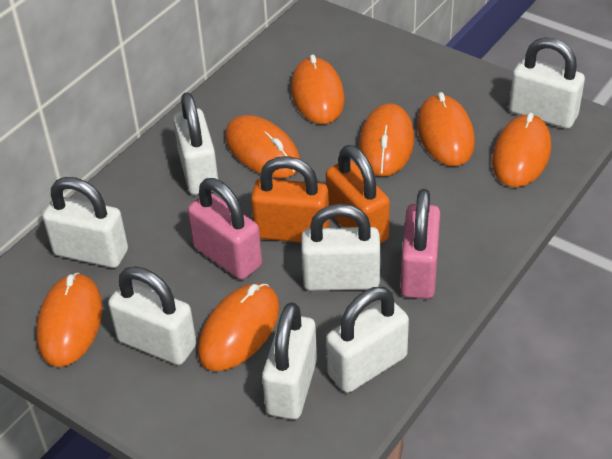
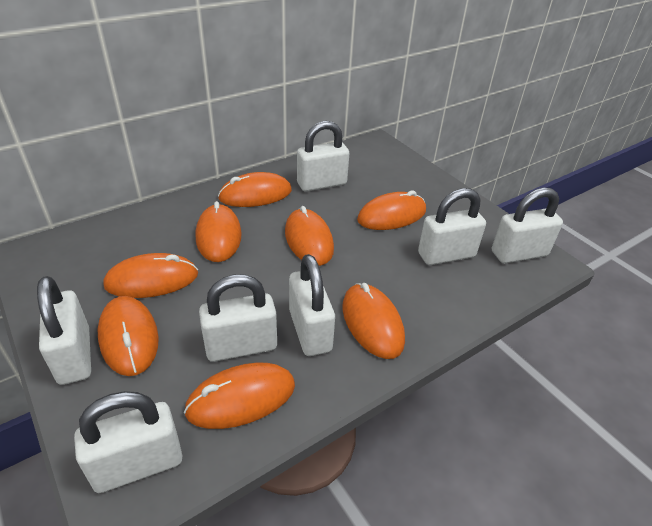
orange mouse: 7 -> 8
orange padlock: 2 -> 0
pink padlock: 2 -> 0

